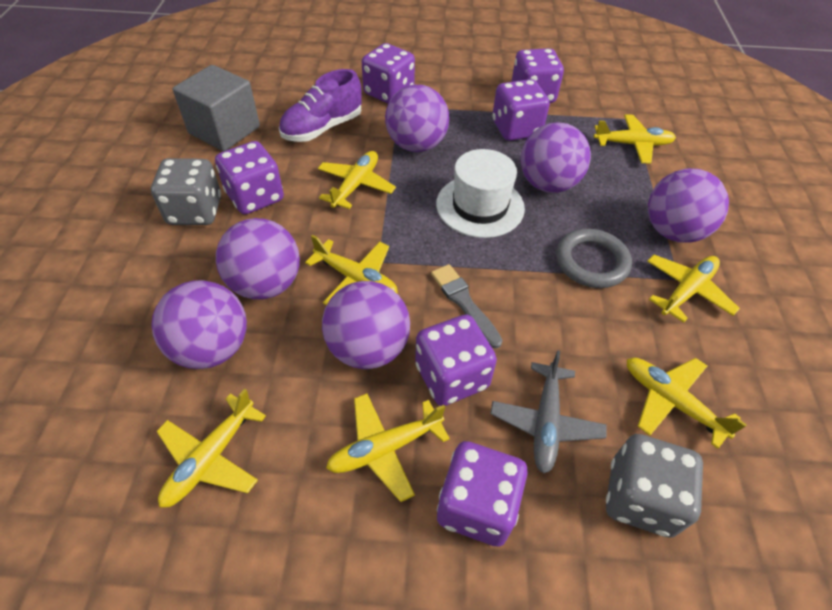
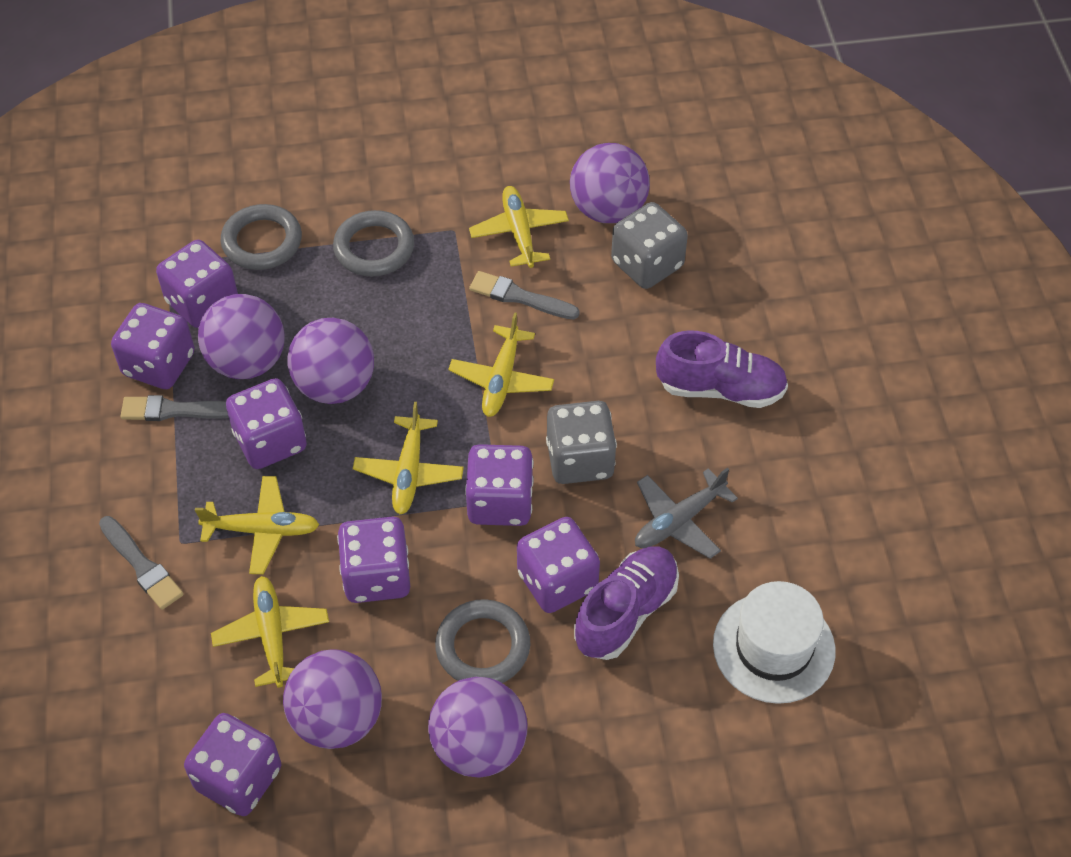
grey brush: 1 -> 3
grey cube: 1 -> 0
grey ring: 1 -> 3
purple ball: 6 -> 5
purple dice: 6 -> 7
purple shoe: 1 -> 2
yellow plane: 7 -> 5

